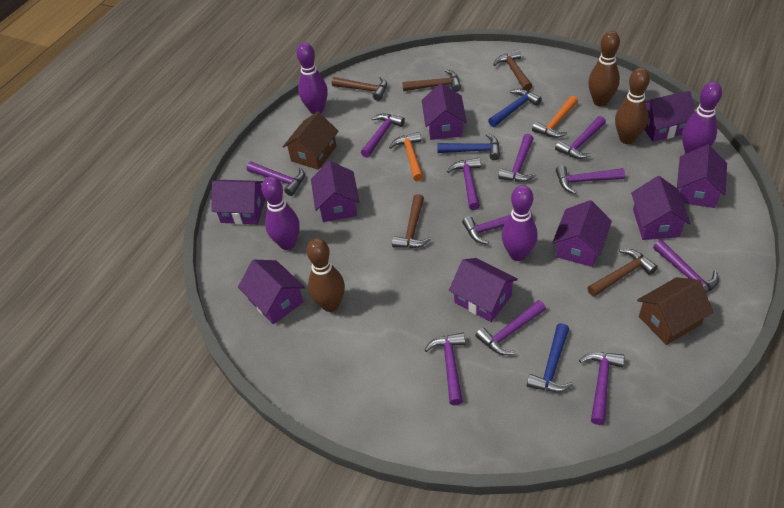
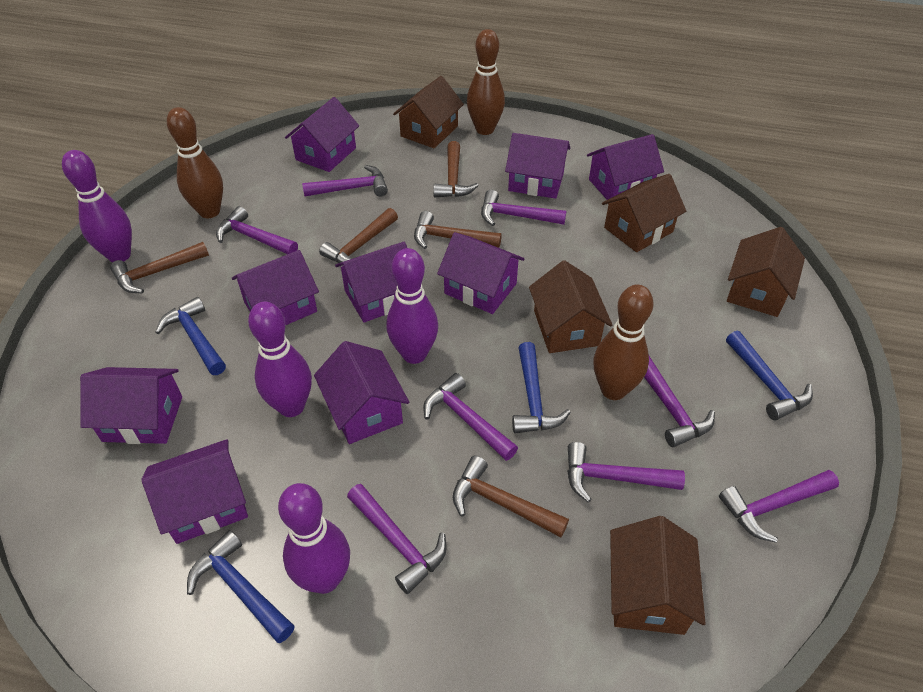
blue hammer: 3 -> 4
brown house: 2 -> 5
orange hammer: 2 -> 0
purple hammer: 11 -> 8

